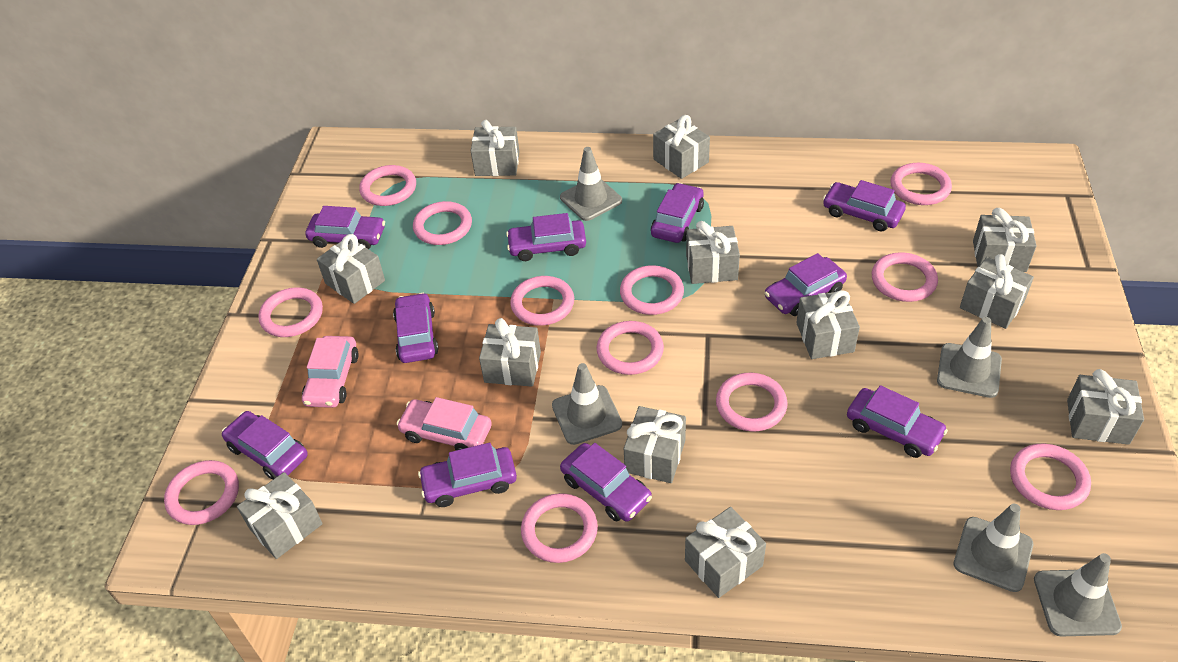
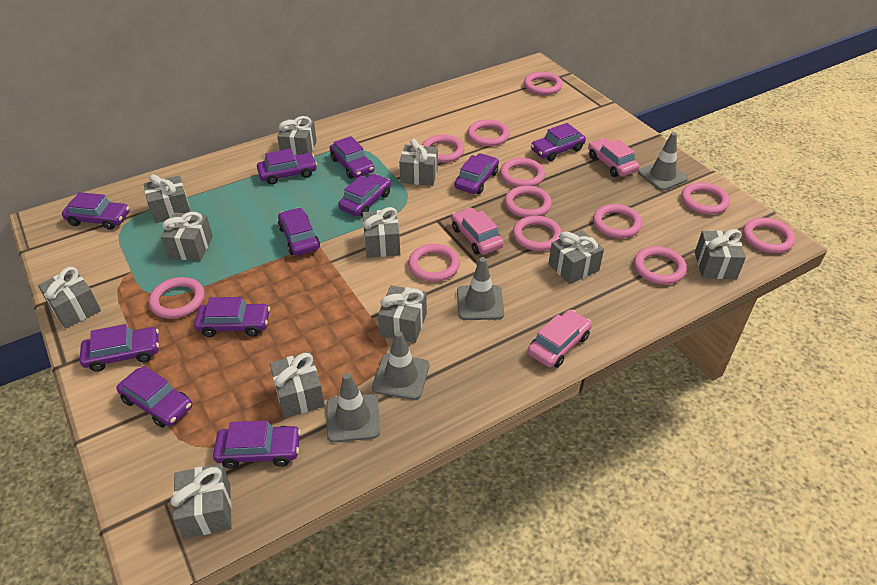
grey gift: 12 -> 11
grey traffic cone: 5 -> 4
pink car: 2 -> 3
purple car: 10 -> 11

